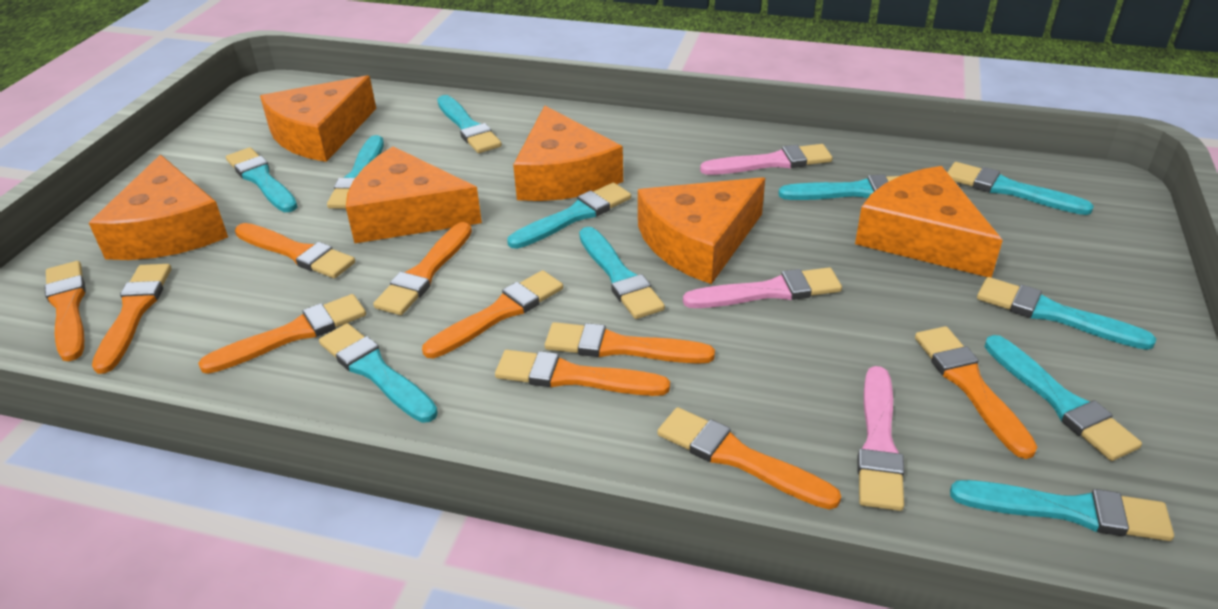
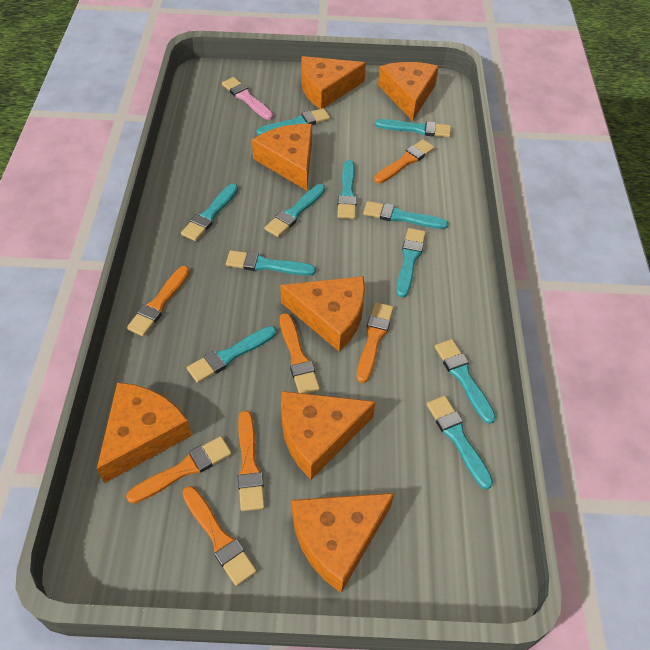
orange brush: 10 -> 7
orange cheese: 6 -> 7
pink brush: 3 -> 1

